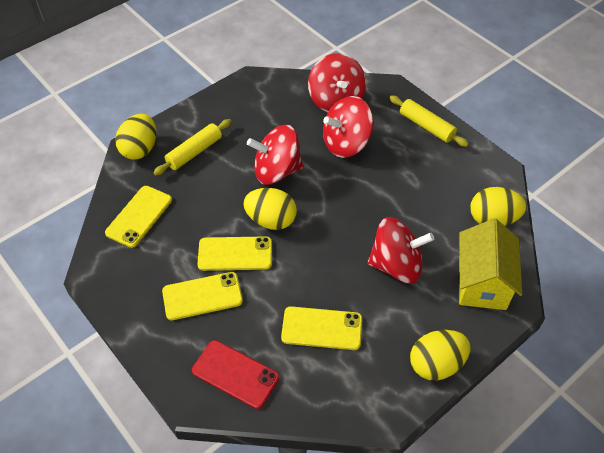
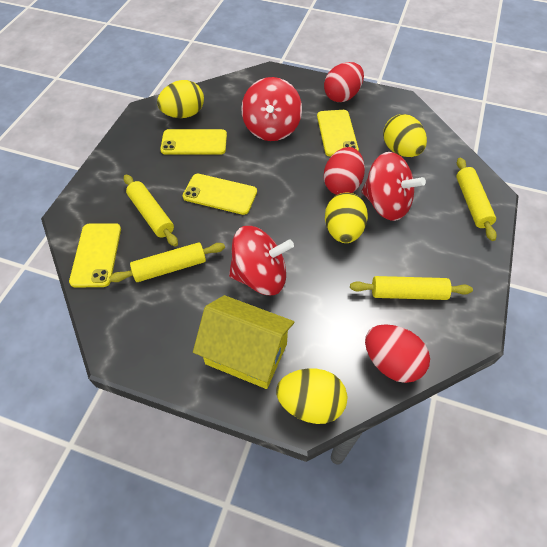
red egg: 0 -> 3
red phone: 1 -> 0
red spinning top: 4 -> 3
yellow rolling pin: 2 -> 4

